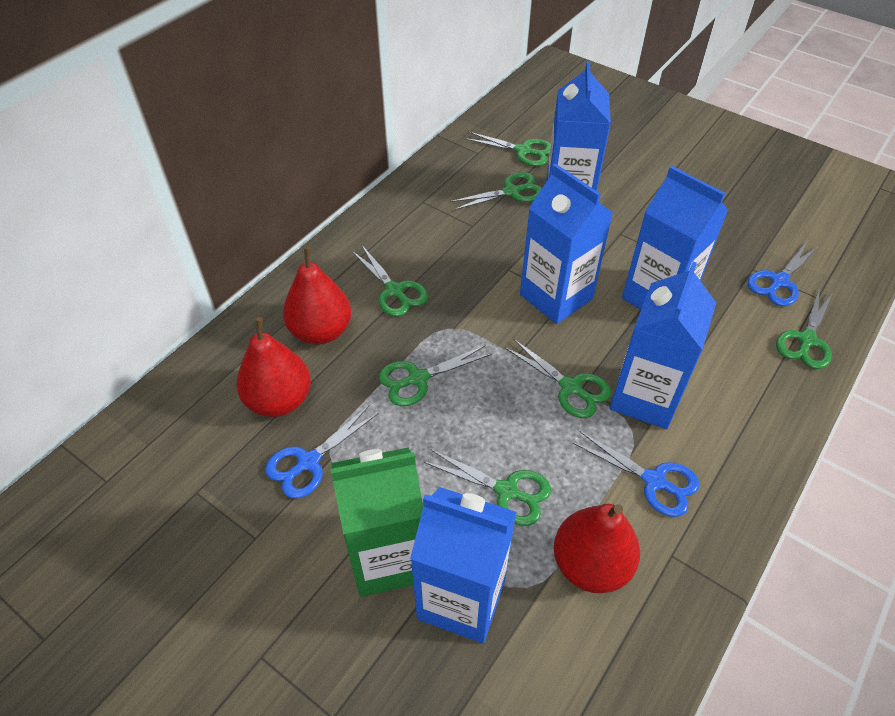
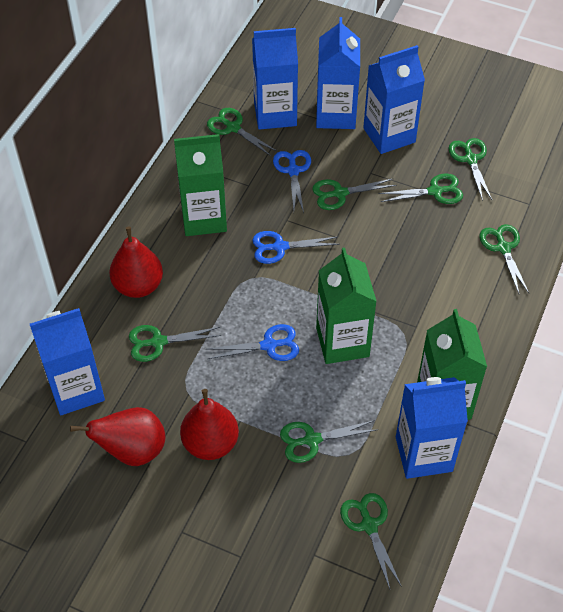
green carton: 1 -> 3
green scissors: 7 -> 8

